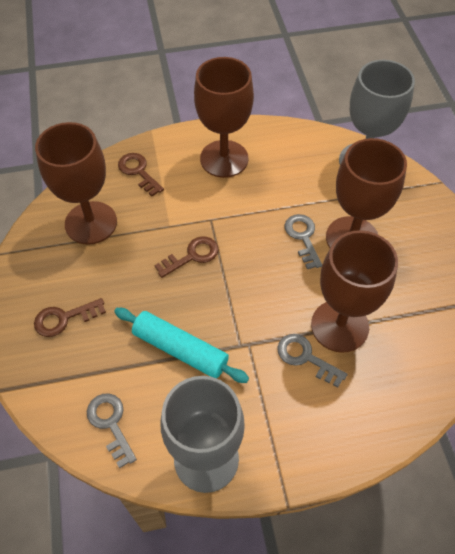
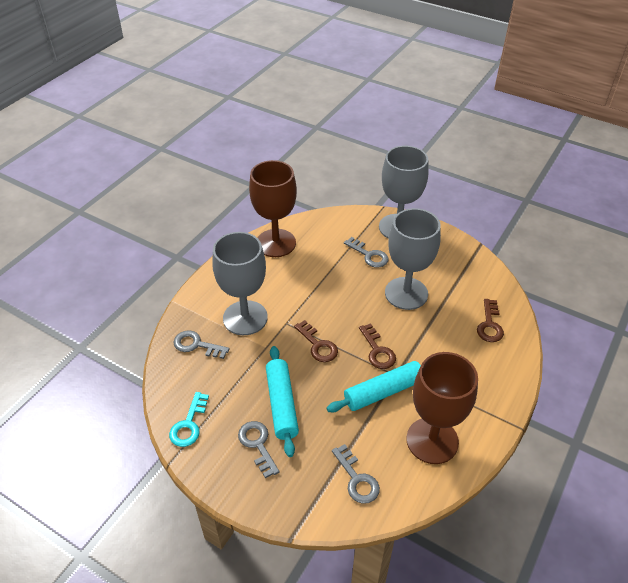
brown goblet: 4 -> 2
grey goblet: 2 -> 3
grey key: 3 -> 4
turquoise key: 0 -> 1
turquoise rolling pin: 1 -> 2

